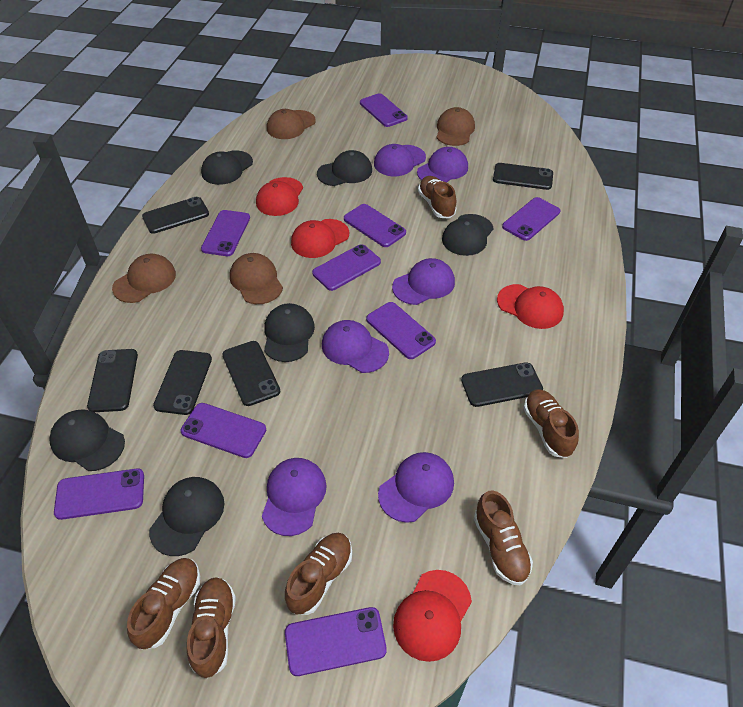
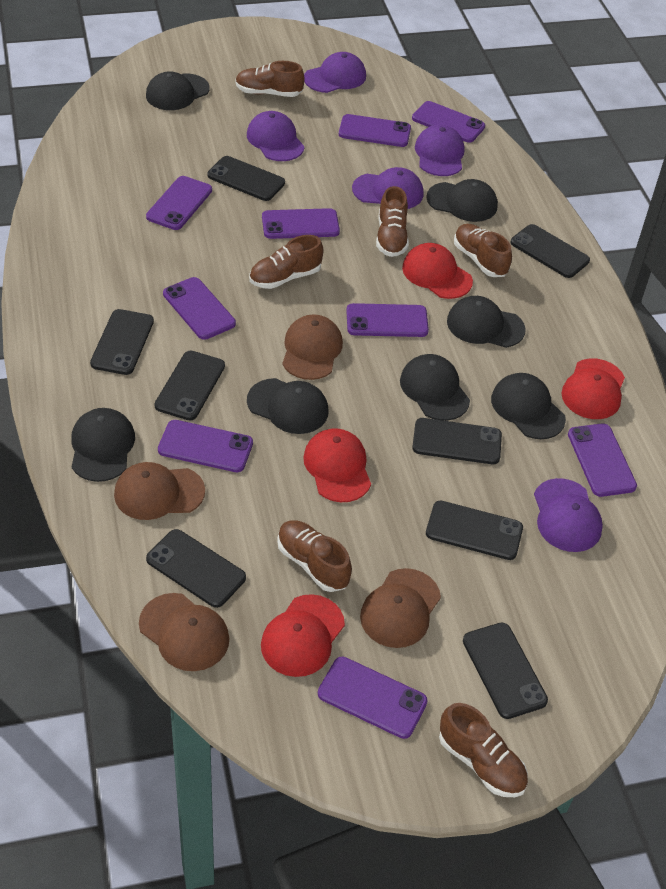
black cap: 6 -> 7
black phone: 6 -> 8
purple cap: 6 -> 5

